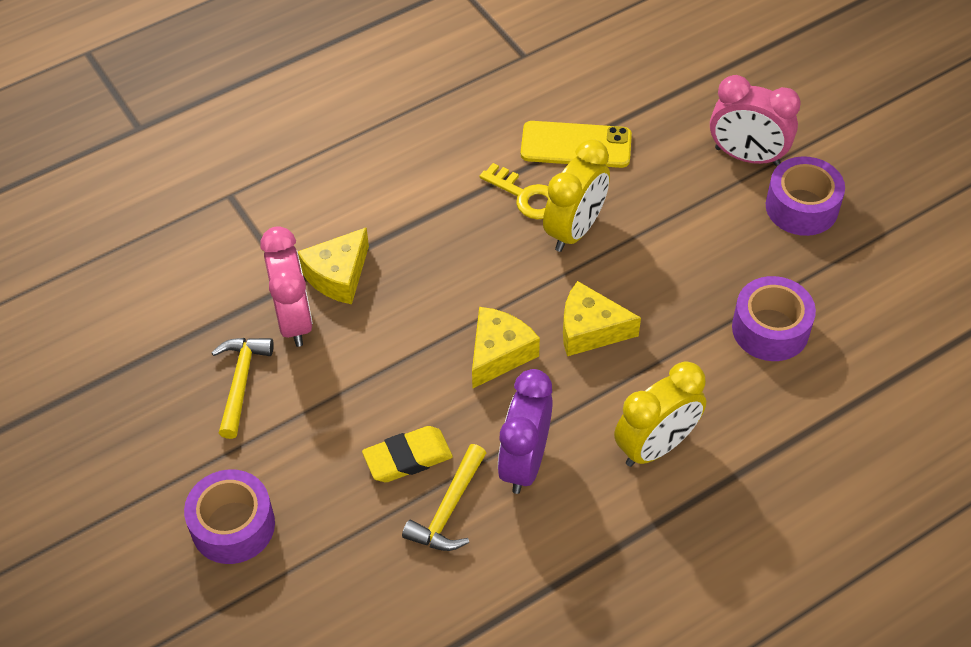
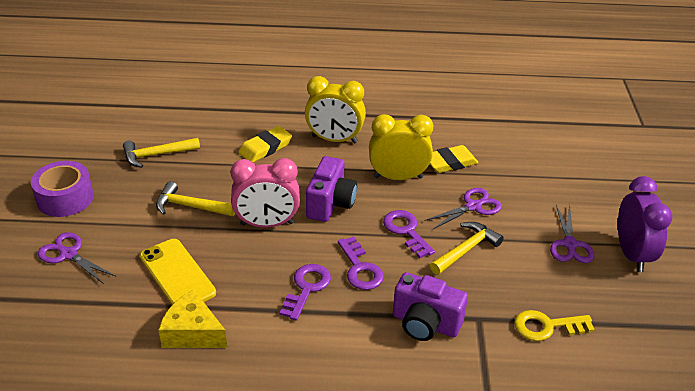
pink clock: 2 -> 1
purple camera: 0 -> 2
purple key: 0 -> 3
purple scissors: 0 -> 3
purple tape: 3 -> 1
yellow cheese: 3 -> 1
yellow eraser: 1 -> 2
yellow hammer: 2 -> 3

